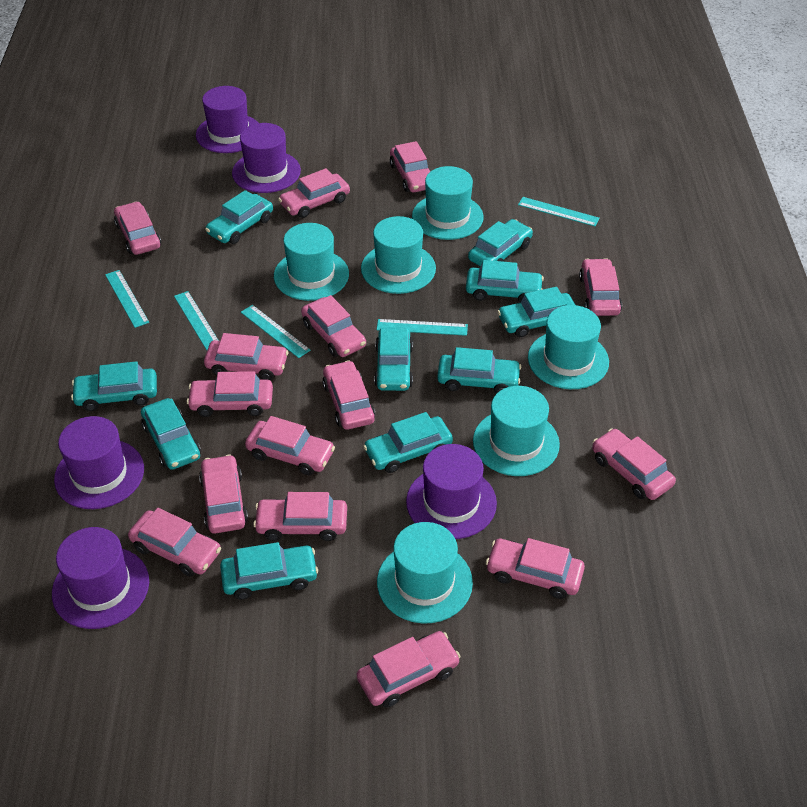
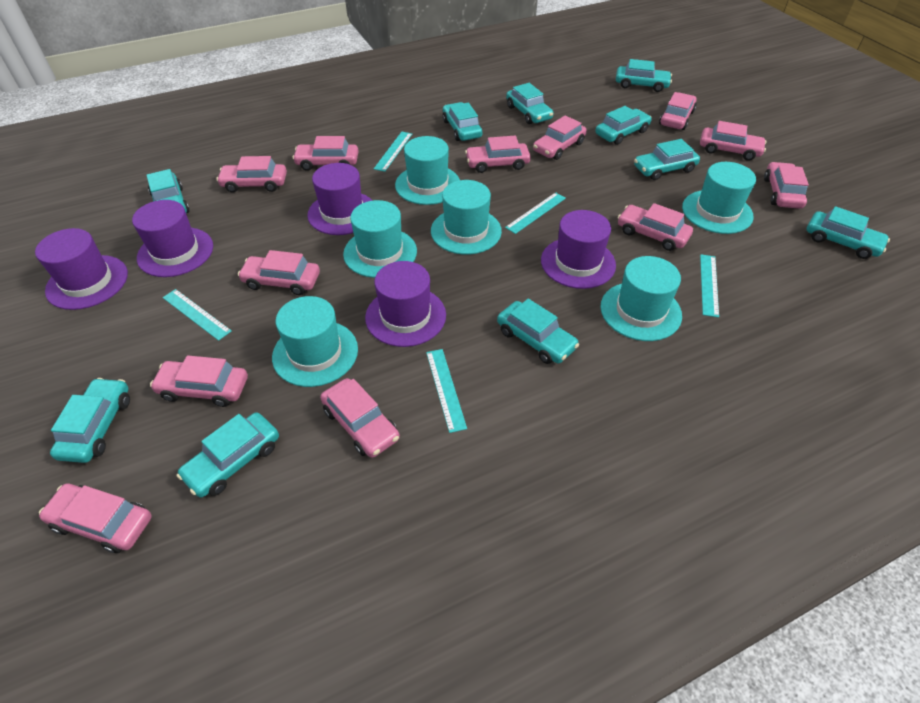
pink car: 15 -> 12

